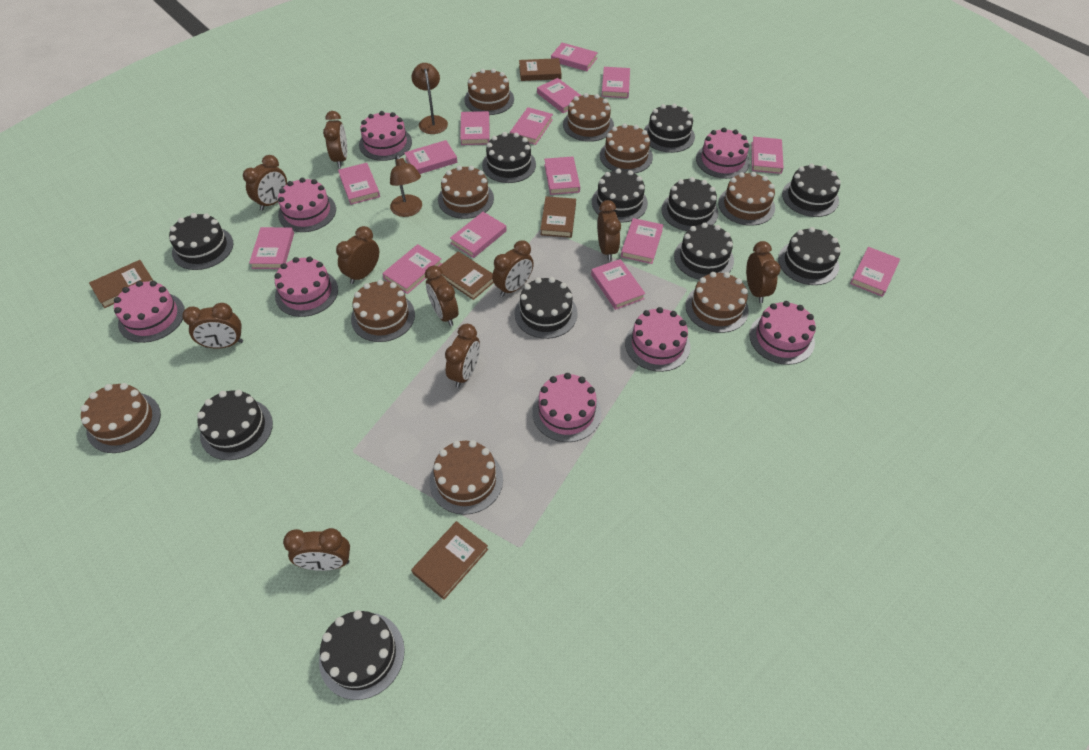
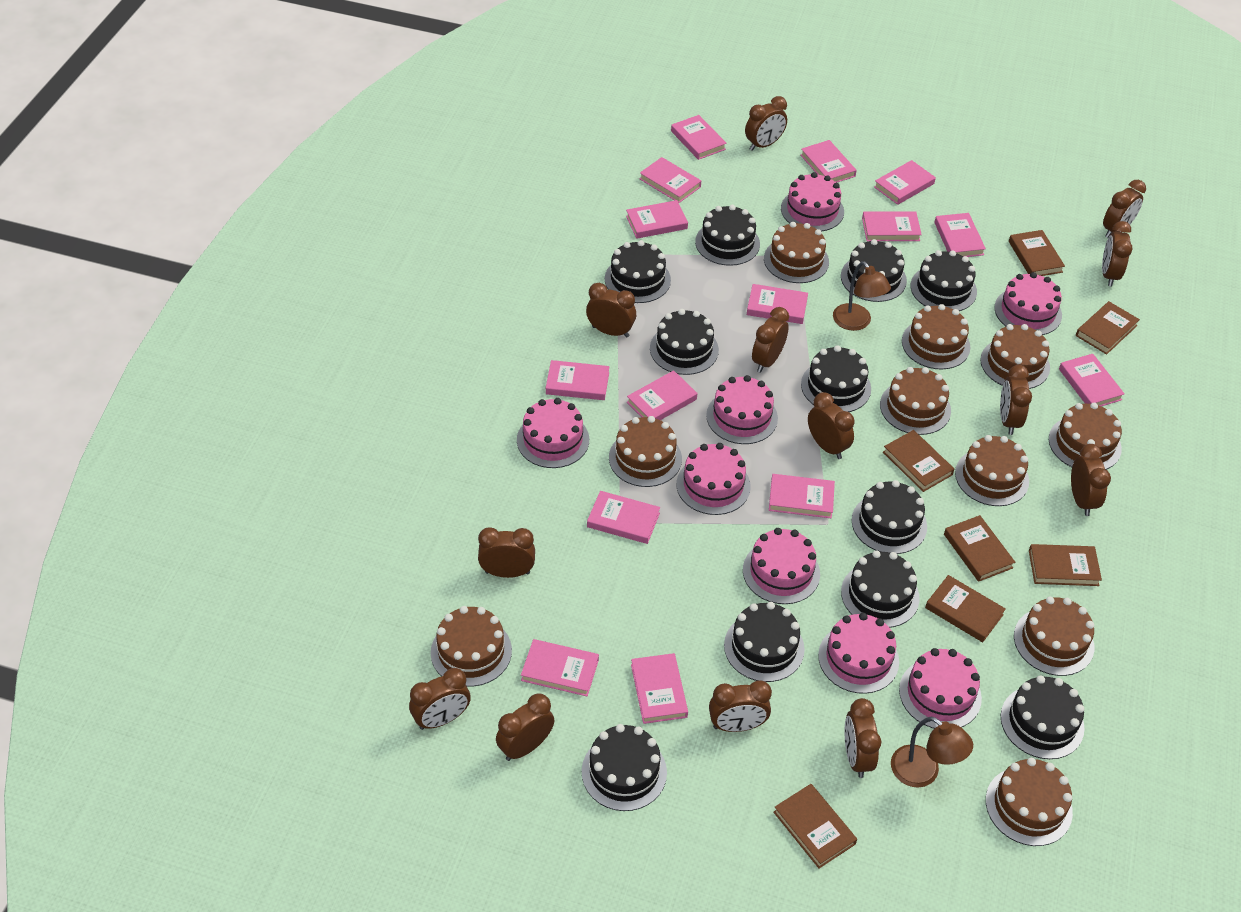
brown book: 5 -> 7
brown cake: 9 -> 10
brown clock: 10 -> 13

